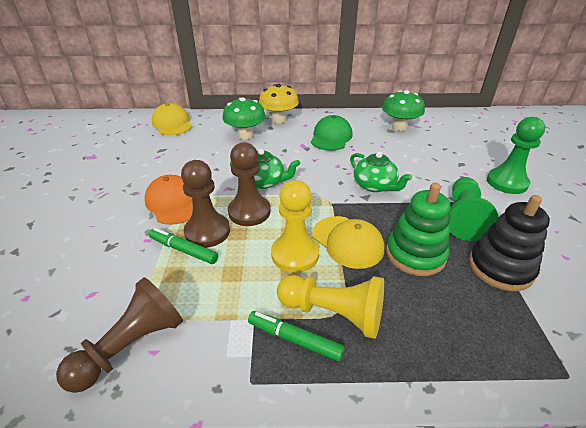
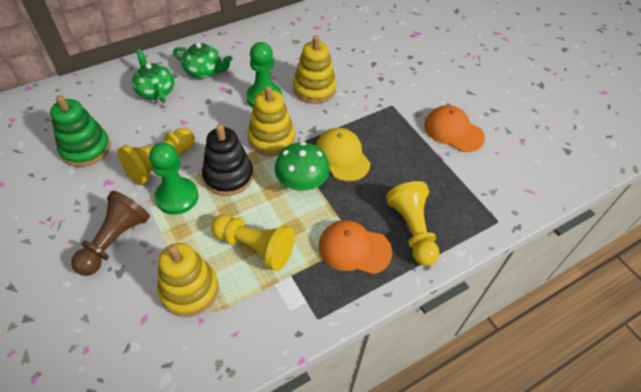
brown pawn: 3 -> 1
green cap: 1 -> 0
green marker: 2 -> 0
green mushroom: 2 -> 1
orange cap: 1 -> 2
yellow cap: 2 -> 1
yellow mushroom: 1 -> 0
yellow pawn: 2 -> 3
yellow stacking toy: 0 -> 3

